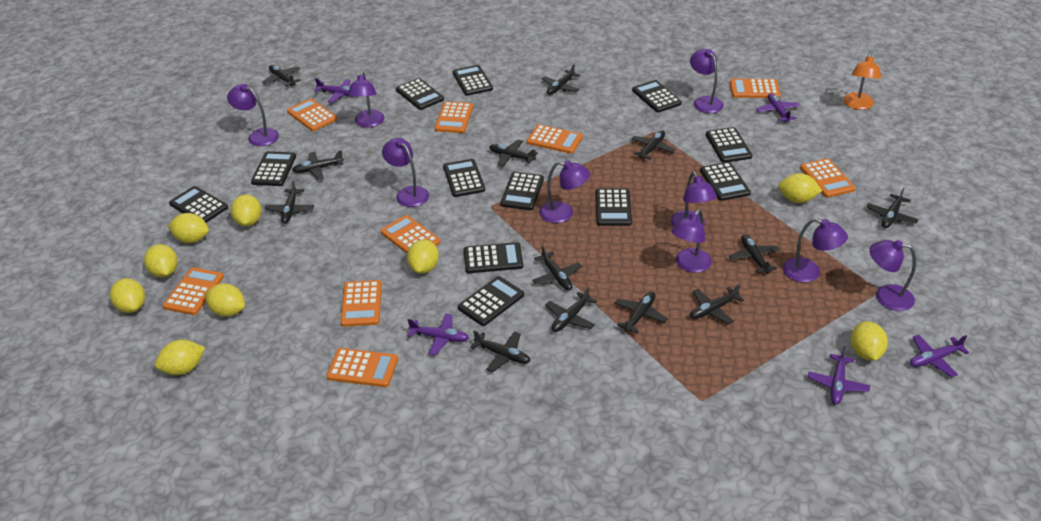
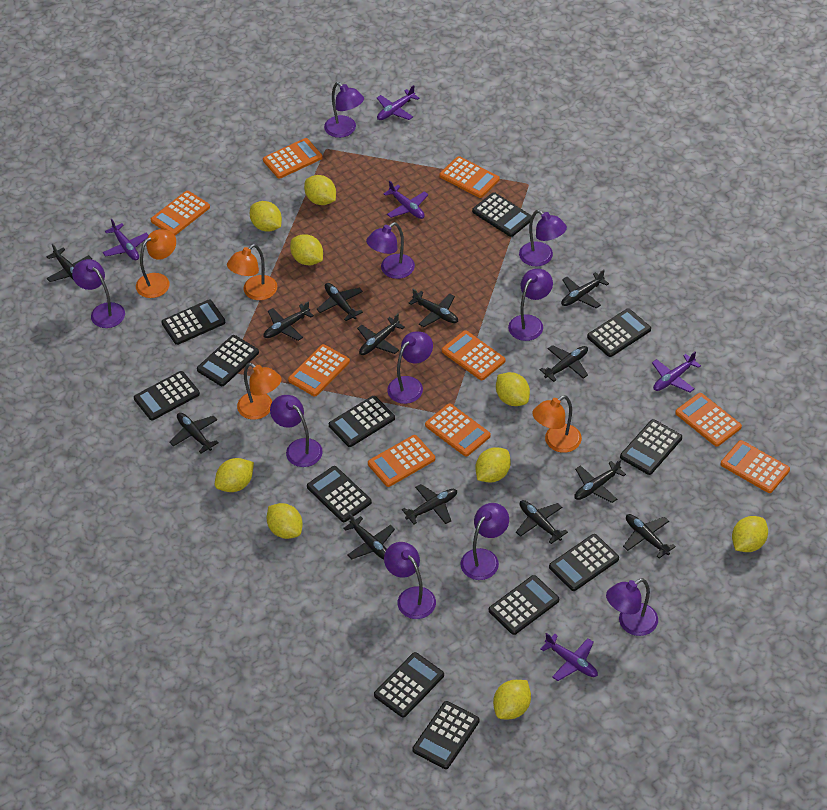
orange lamp: 1 -> 4
purple lamp: 9 -> 10

